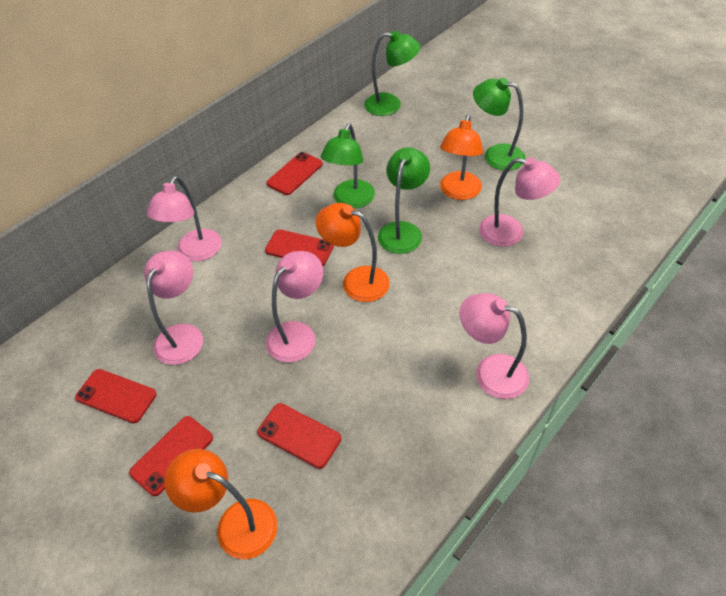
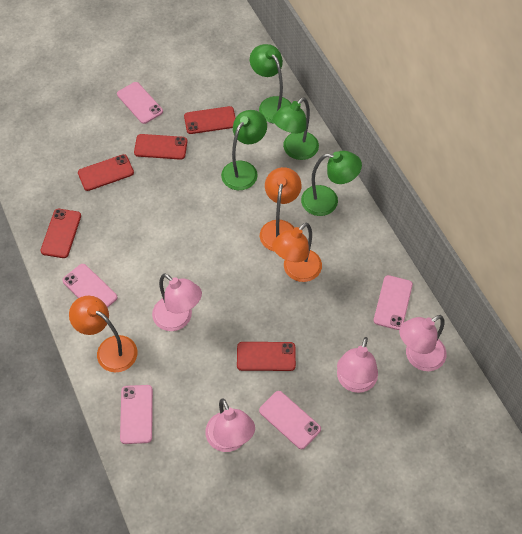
pink lamp: 5 -> 4
pink phone: 0 -> 5

